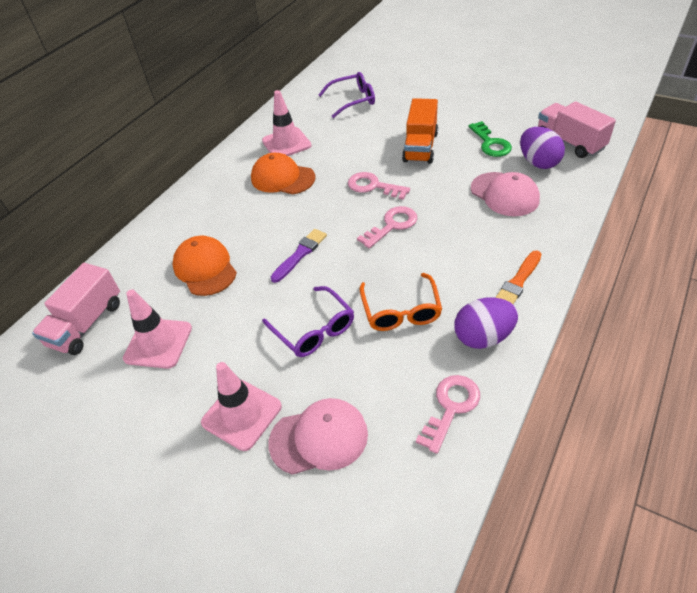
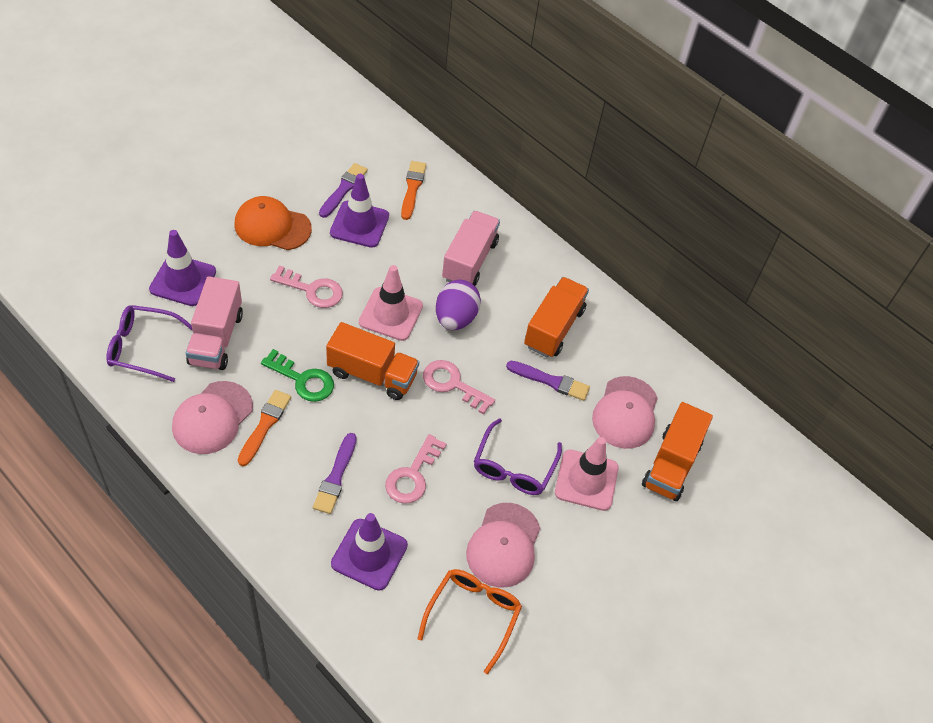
orange brush: 1 -> 2
orange cap: 2 -> 1
orange truck: 1 -> 3
pink cap: 2 -> 3
pink traffic cone: 3 -> 2
purple brush: 1 -> 3
purple egg: 2 -> 1
purple traffic cone: 0 -> 3

